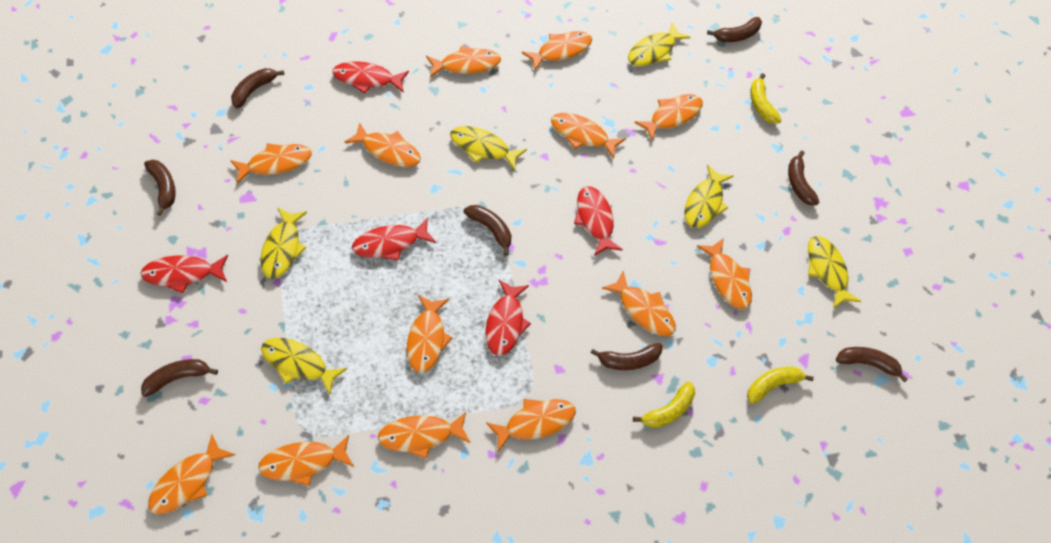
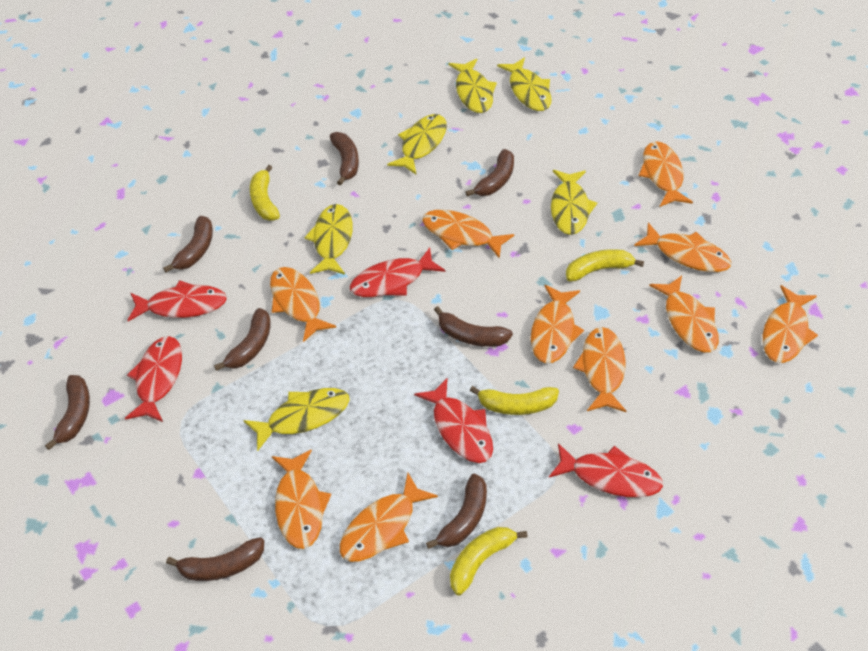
orange fish: 13 -> 10
yellow banana: 3 -> 4

